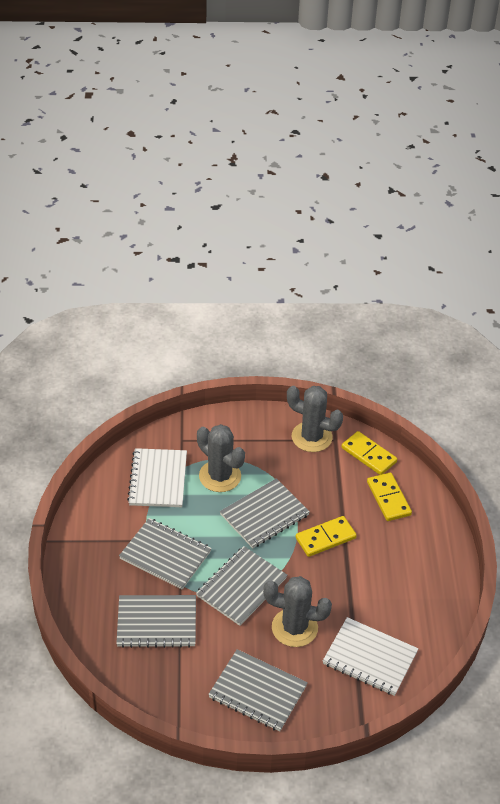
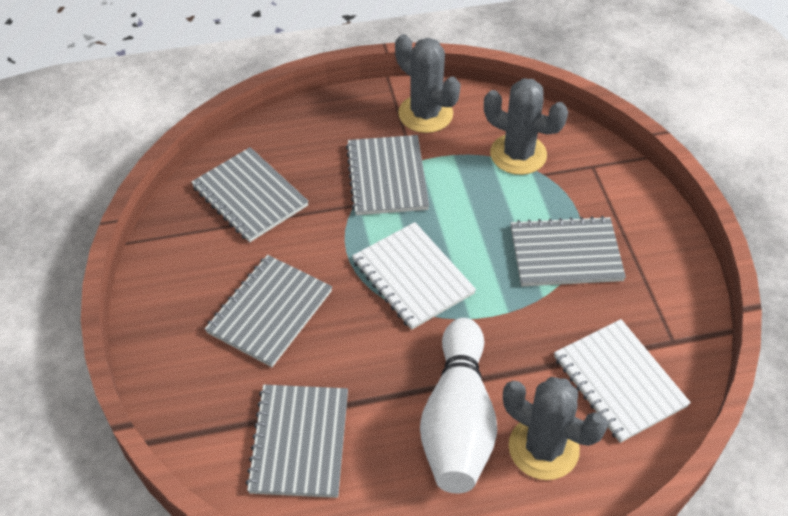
white bowling pin: 0 -> 1
yellow domino: 3 -> 0

